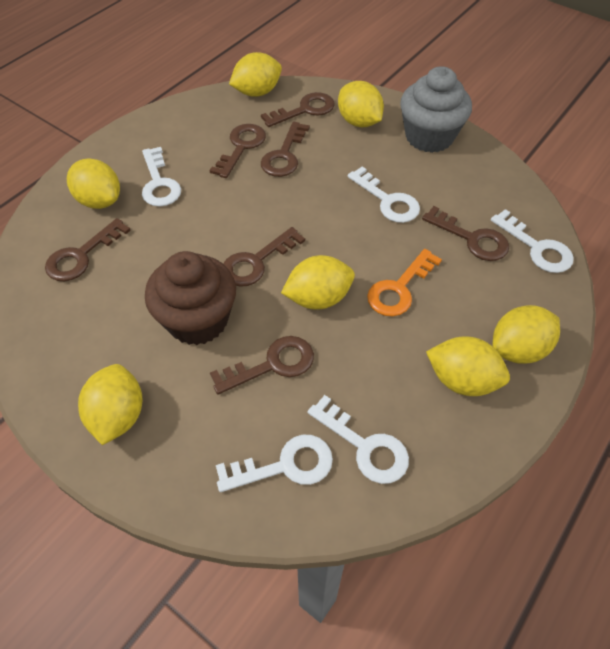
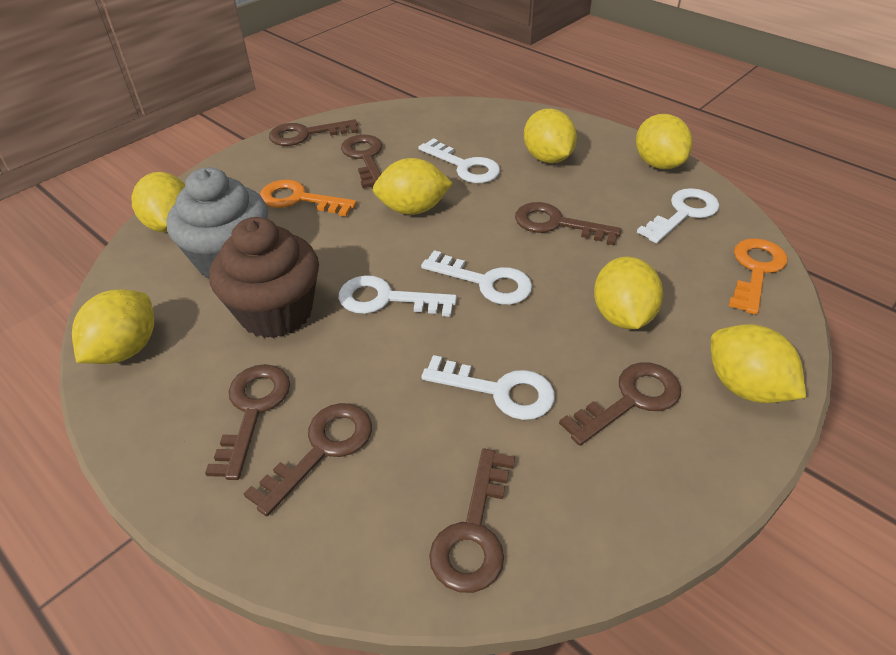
orange key: 1 -> 2

